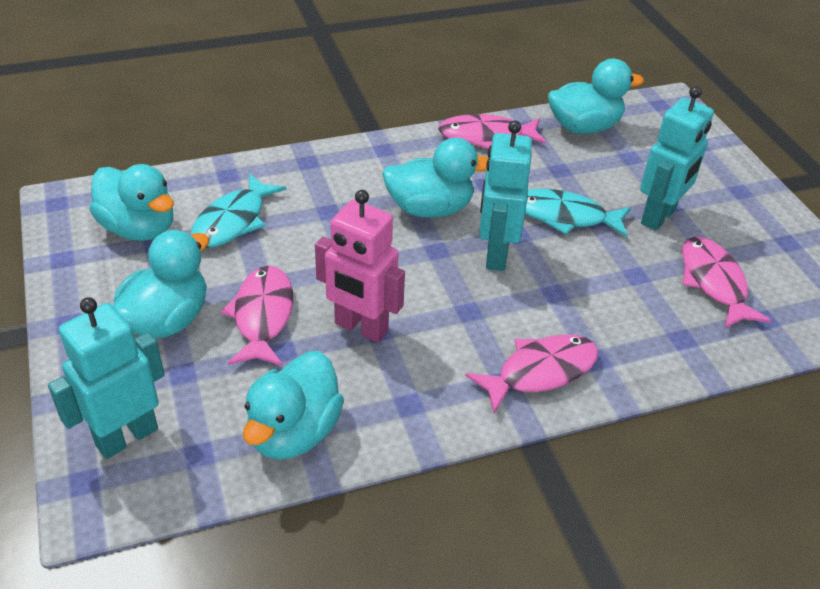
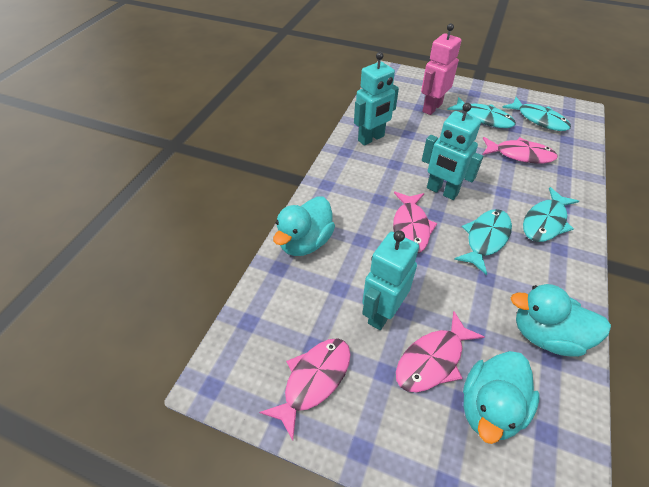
turquoise duck: 5 -> 3
turquoise fish: 2 -> 4

